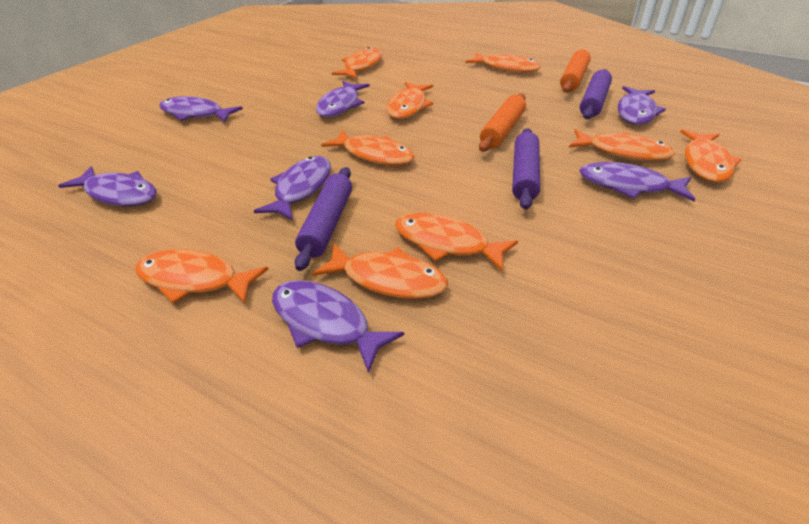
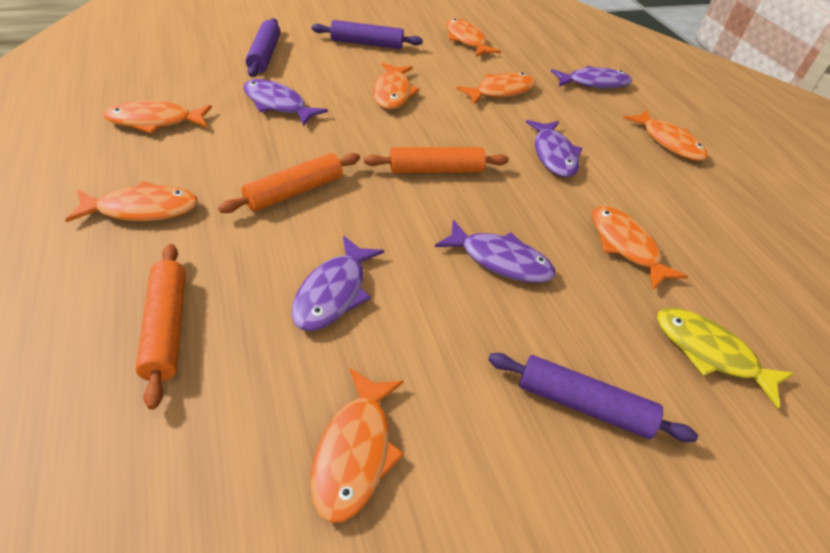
orange fish: 9 -> 8
orange rolling pin: 2 -> 3
purple fish: 7 -> 5
yellow fish: 0 -> 1

